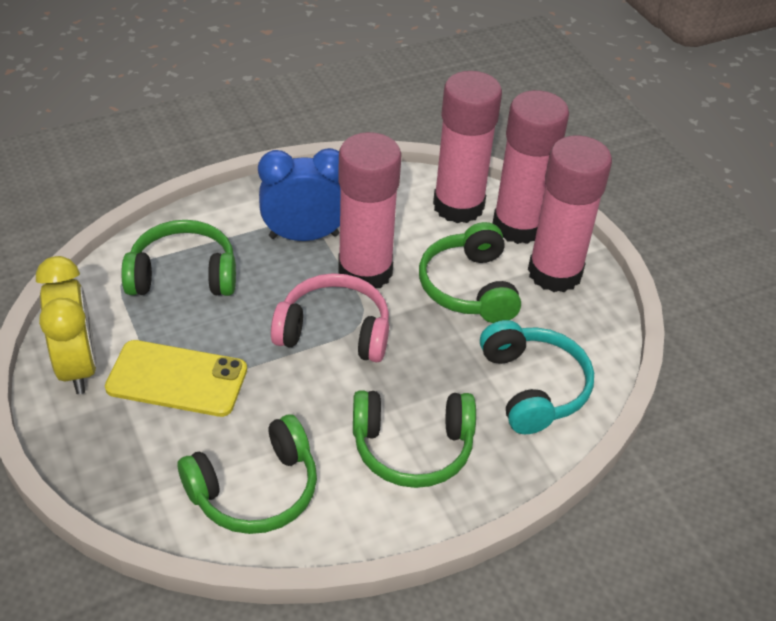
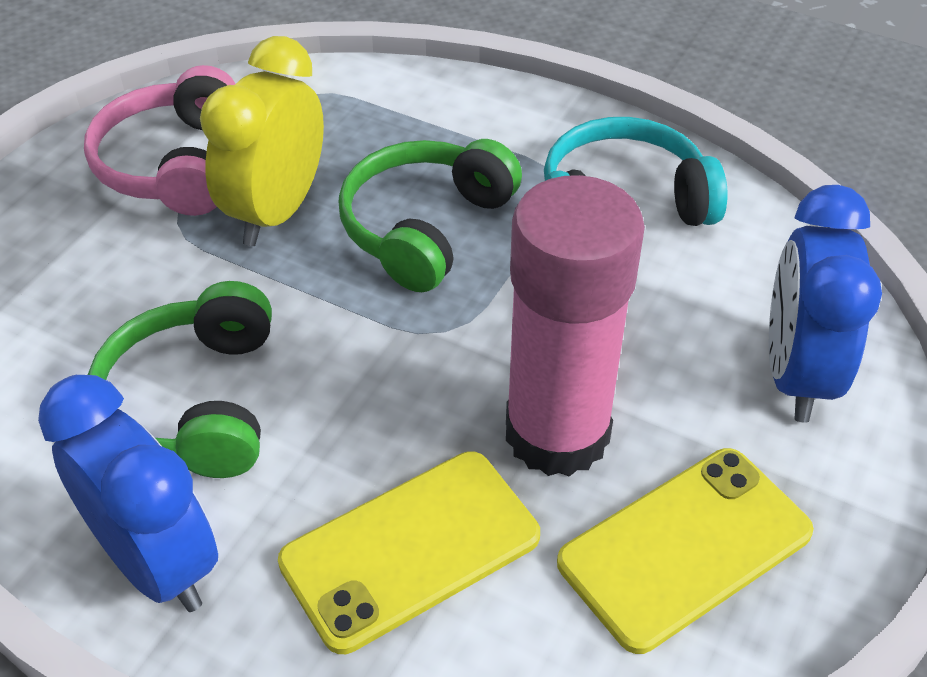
blue clock: 1 -> 2
green headphones: 4 -> 2
pink glue stick: 4 -> 1
yellow phone: 1 -> 2

